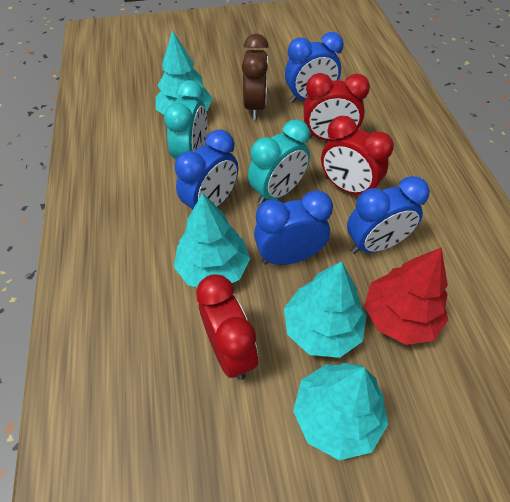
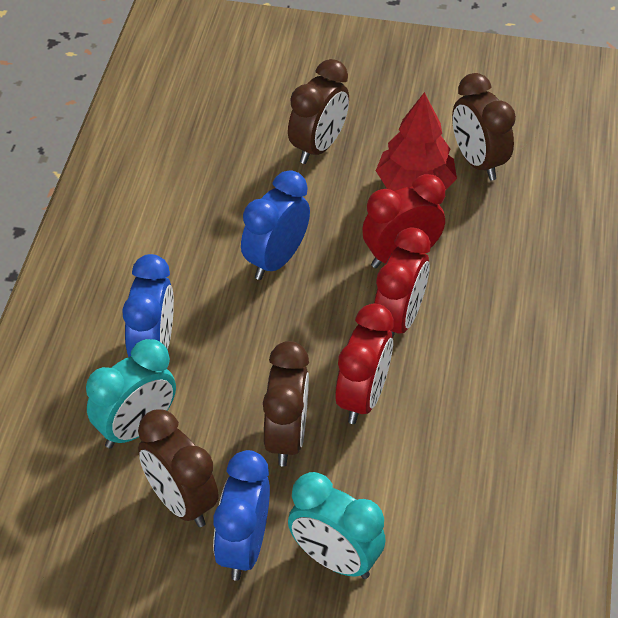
blue clock: 4 -> 3
brown clock: 1 -> 4
turquoise tree: 4 -> 0

